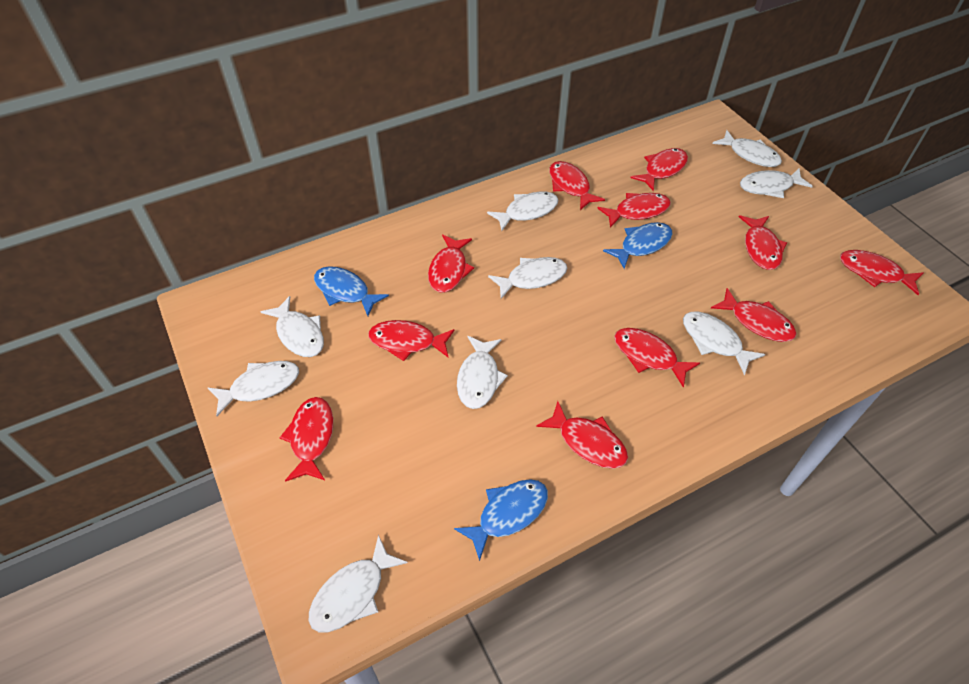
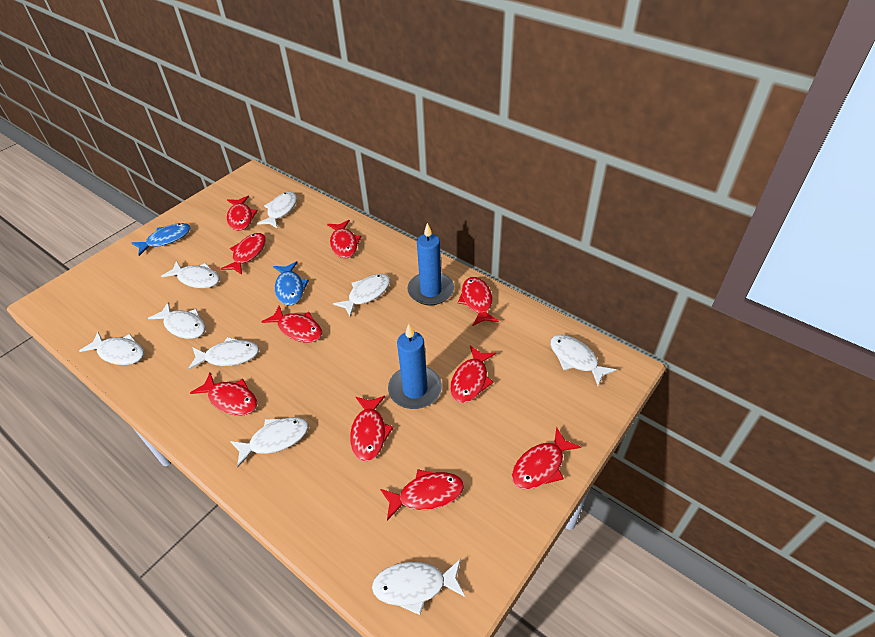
blue candle: 0 -> 2
blue fish: 3 -> 2
red fish: 11 -> 10

